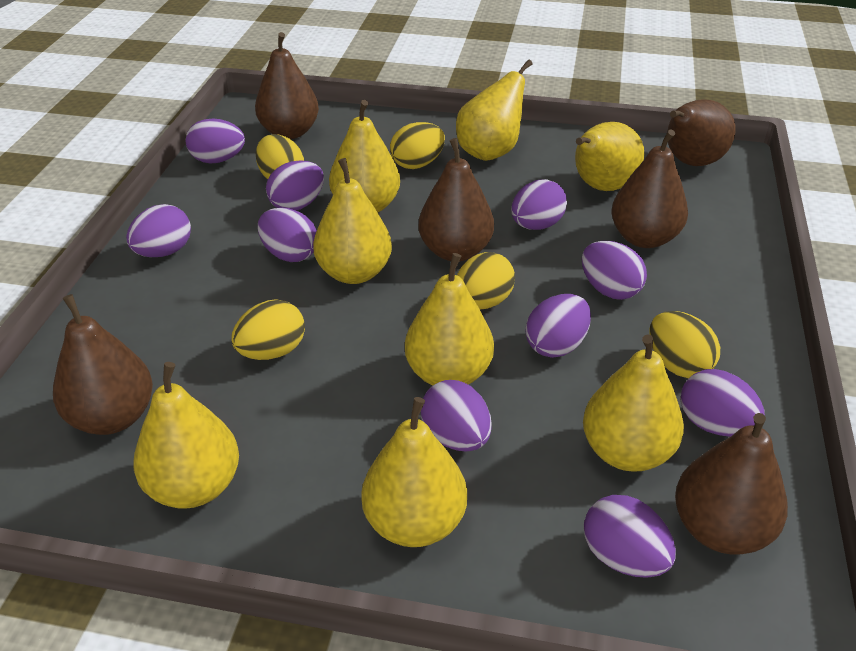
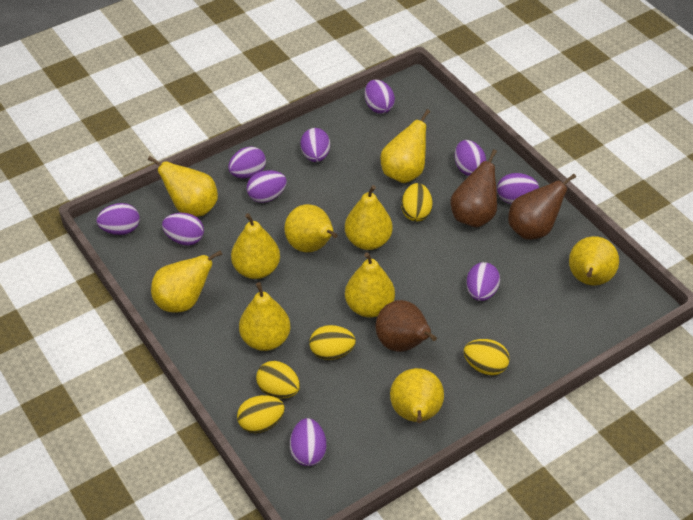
brown pear: 6 -> 3
yellow pear: 8 -> 10

